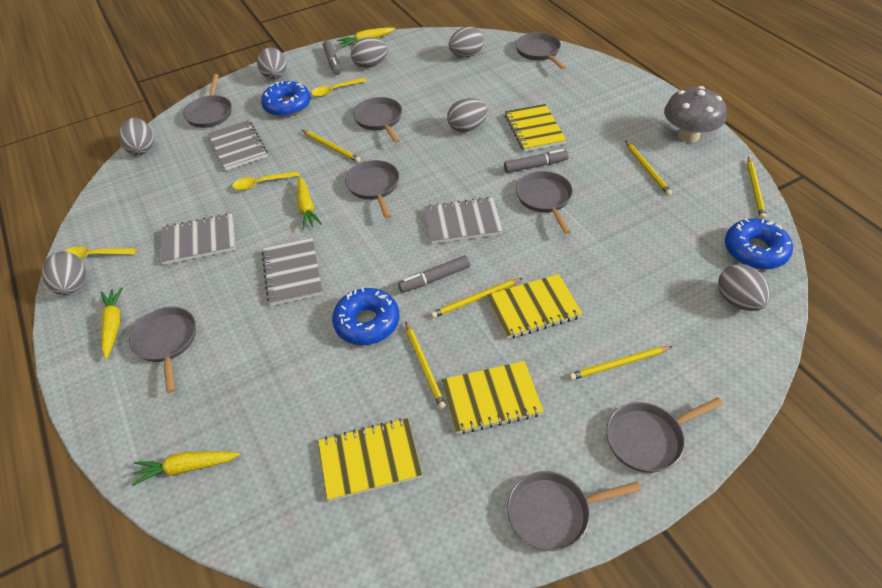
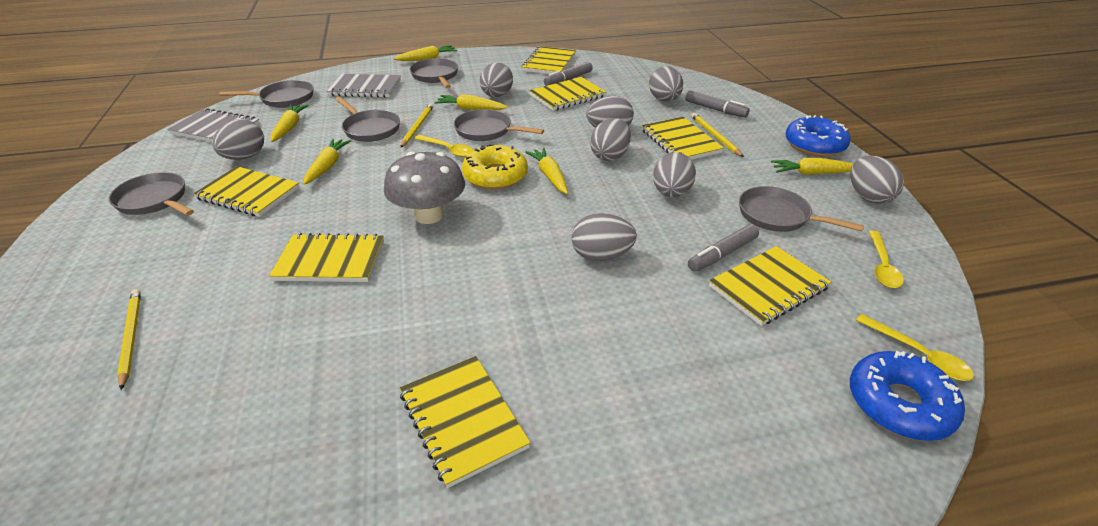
blue donut: 3 -> 2
grey egg: 7 -> 8
grey notebook: 4 -> 2
grey pan: 8 -> 6
yellow carrot: 4 -> 6
yellow donut: 0 -> 1
yellow notebook: 4 -> 7
yellow pencil: 6 -> 3

